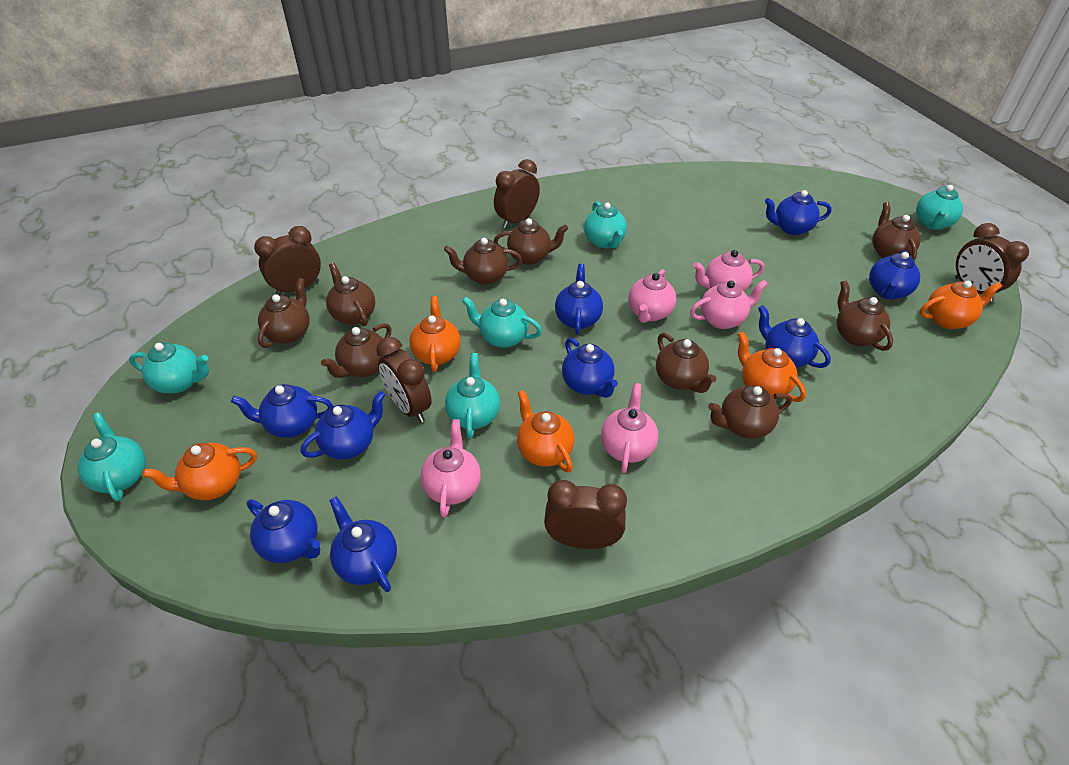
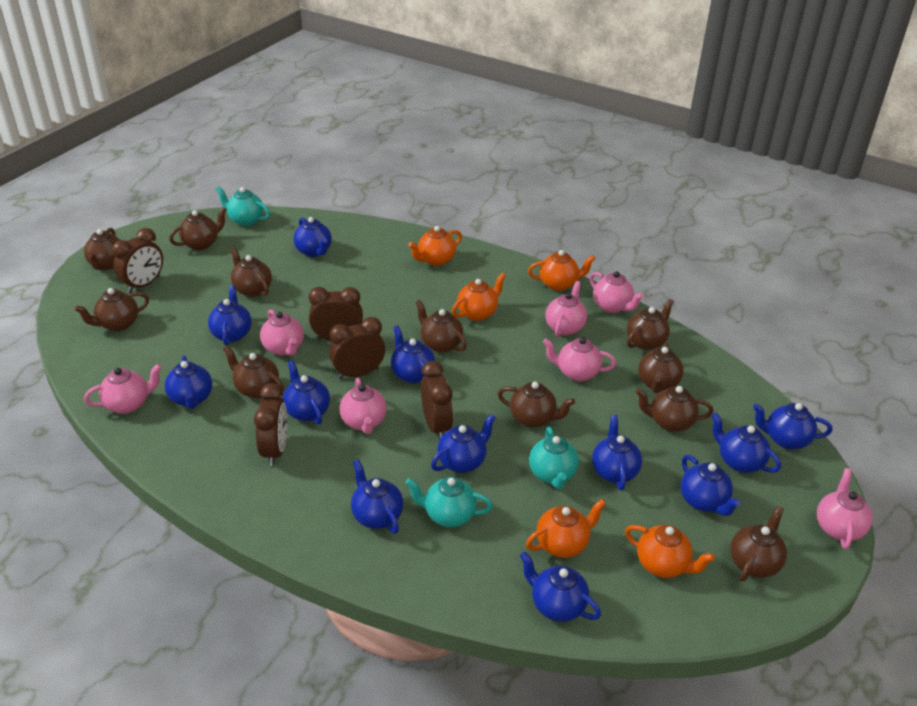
blue teapot: 9 -> 12
brown teapot: 9 -> 11
pink teapot: 5 -> 7
turquoise teapot: 6 -> 3

